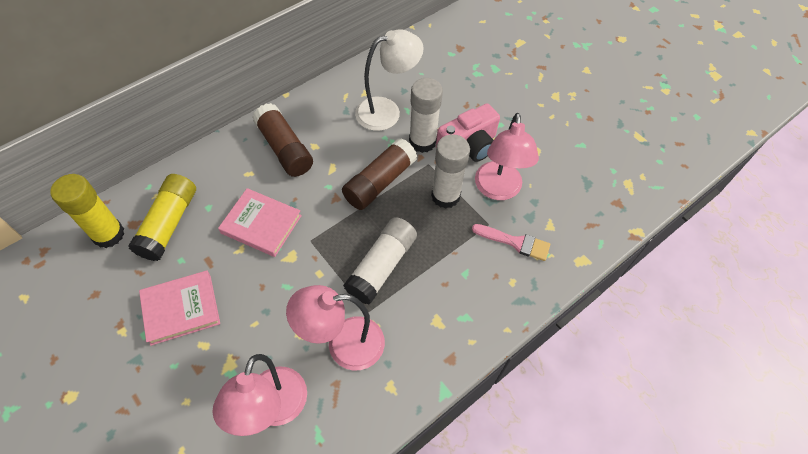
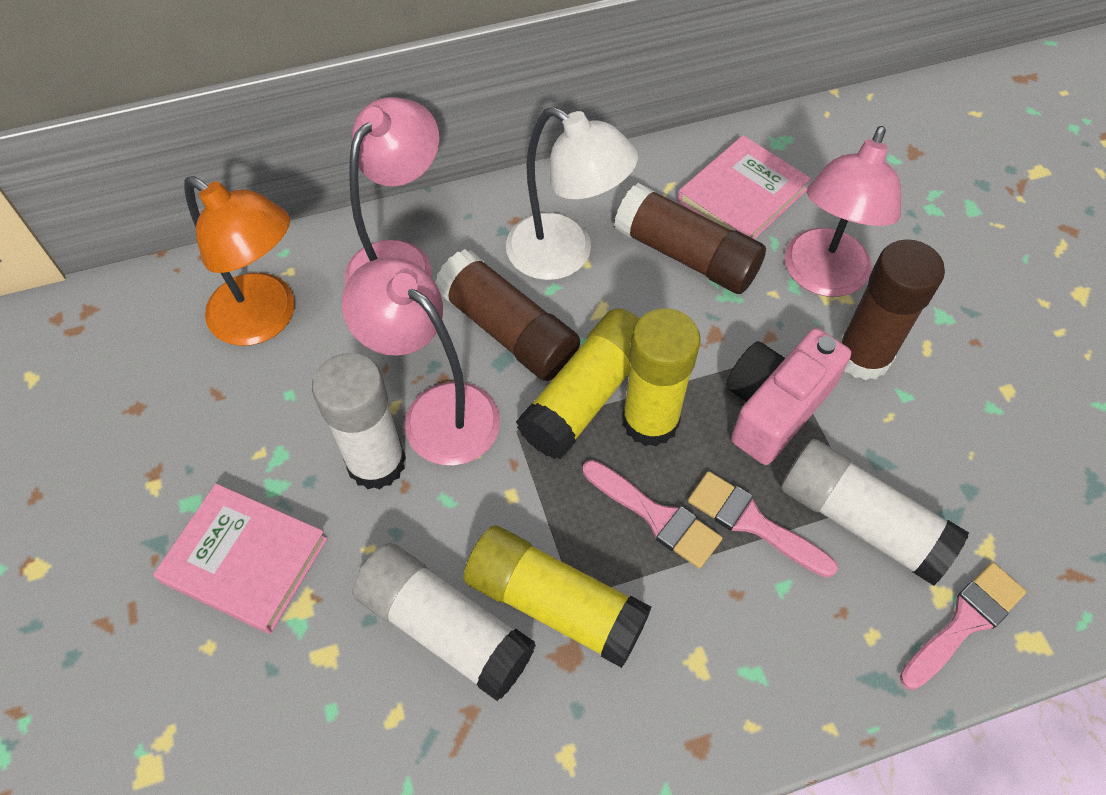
brown glue stick: 2 -> 3
orange lamp: 0 -> 1
pink brush: 1 -> 3
yellow glue stick: 2 -> 3

